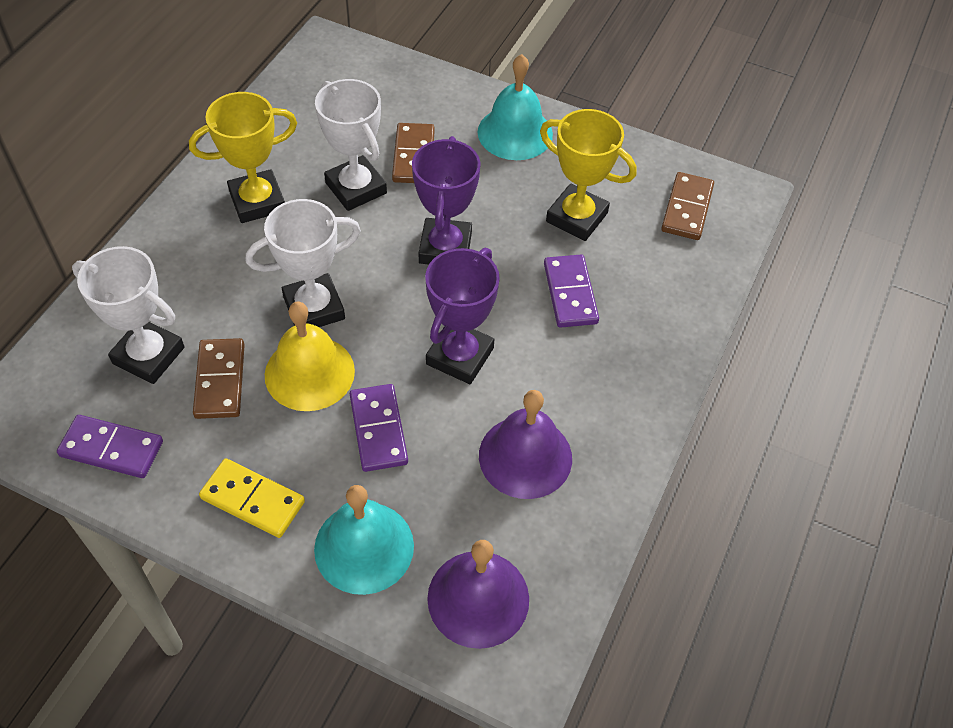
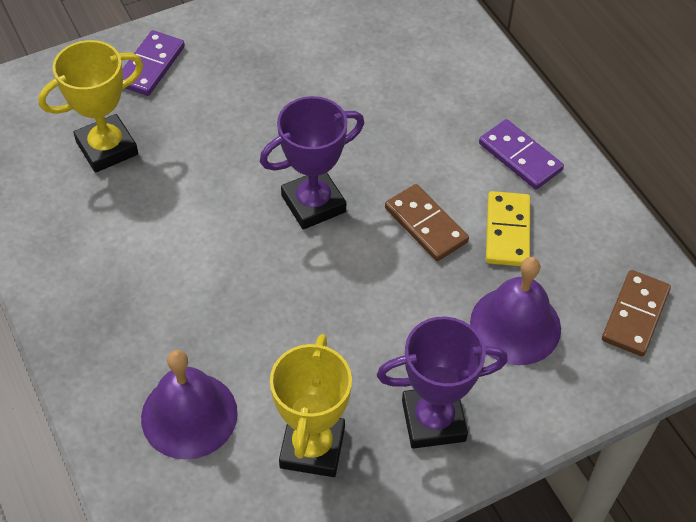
brown domino: 3 -> 2
purple domino: 3 -> 2
turquoise bell: 2 -> 0
white trophy: 3 -> 0
yellow bell: 1 -> 0

